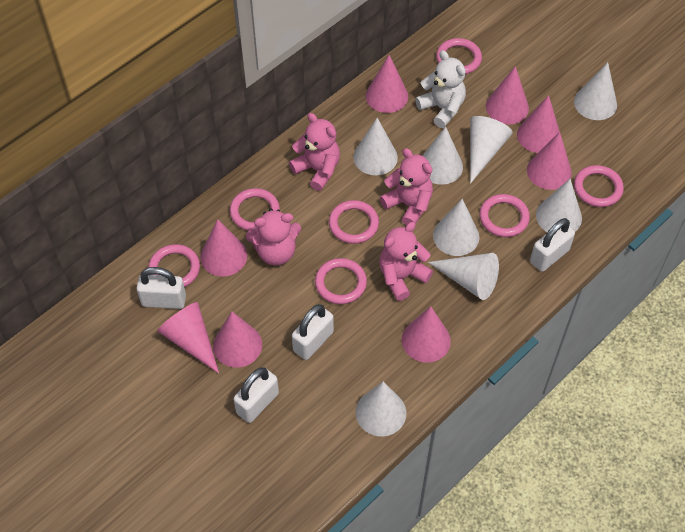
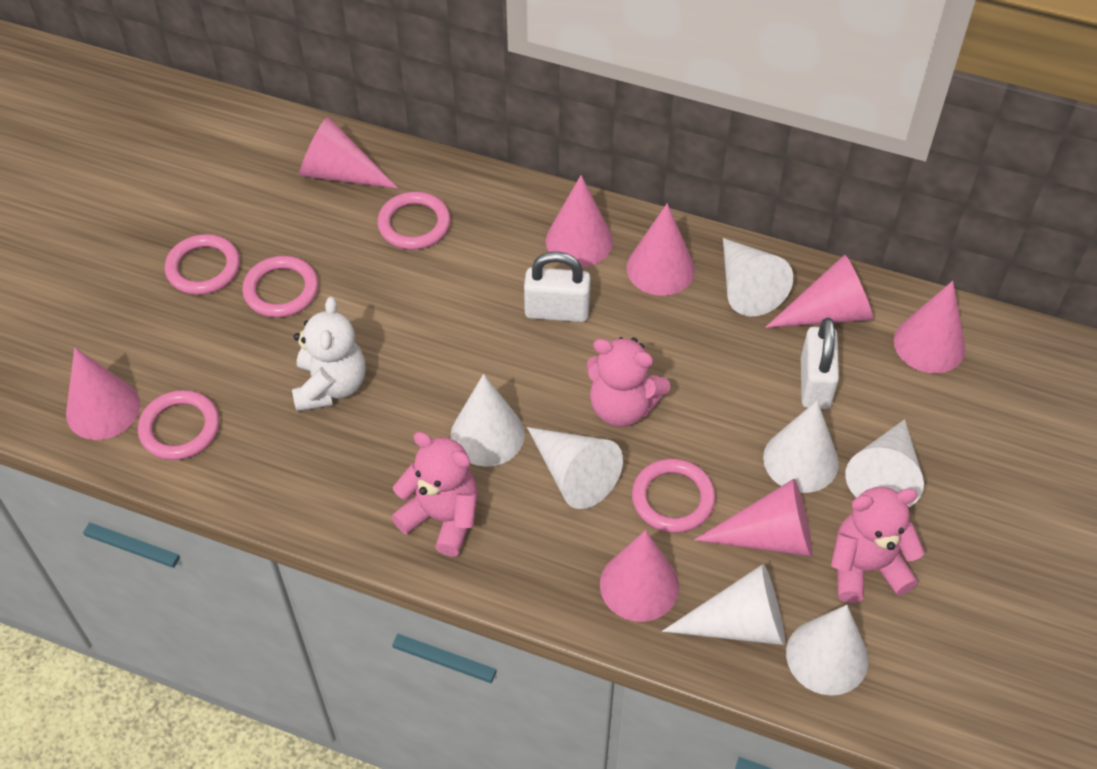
pink ring: 7 -> 5
pink teddy bear: 4 -> 3
white cone: 8 -> 7
white padlock: 4 -> 2

